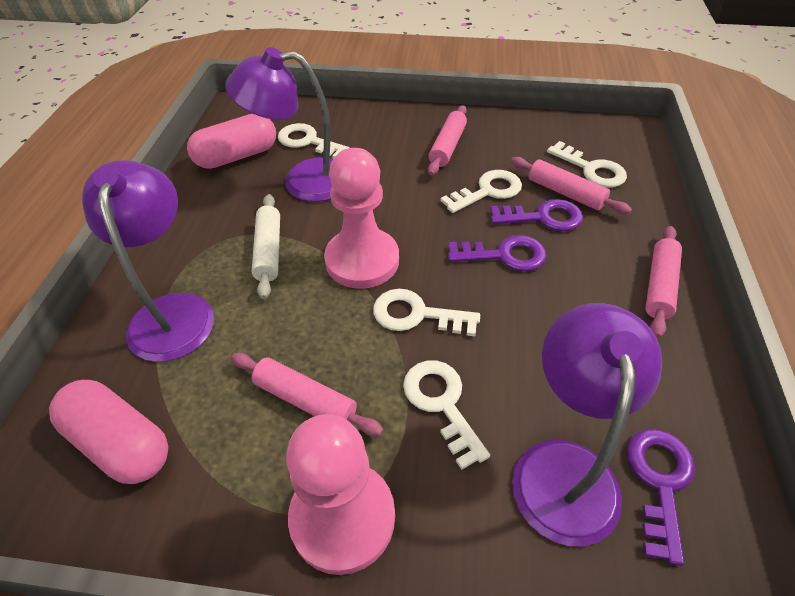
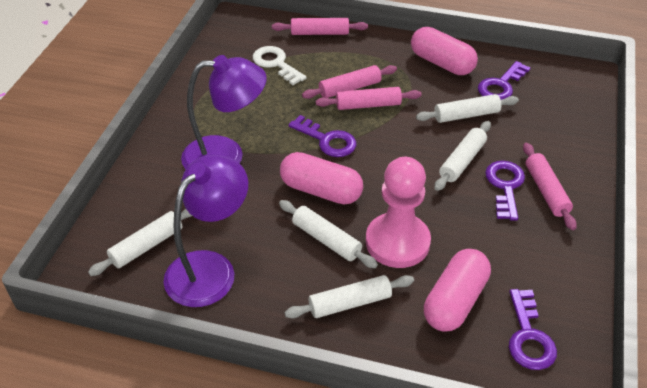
pink capsule: 2 -> 3
pink pawn: 2 -> 1
purple key: 3 -> 4
purple lamp: 3 -> 2
white key: 5 -> 1
white rolling pin: 1 -> 5

